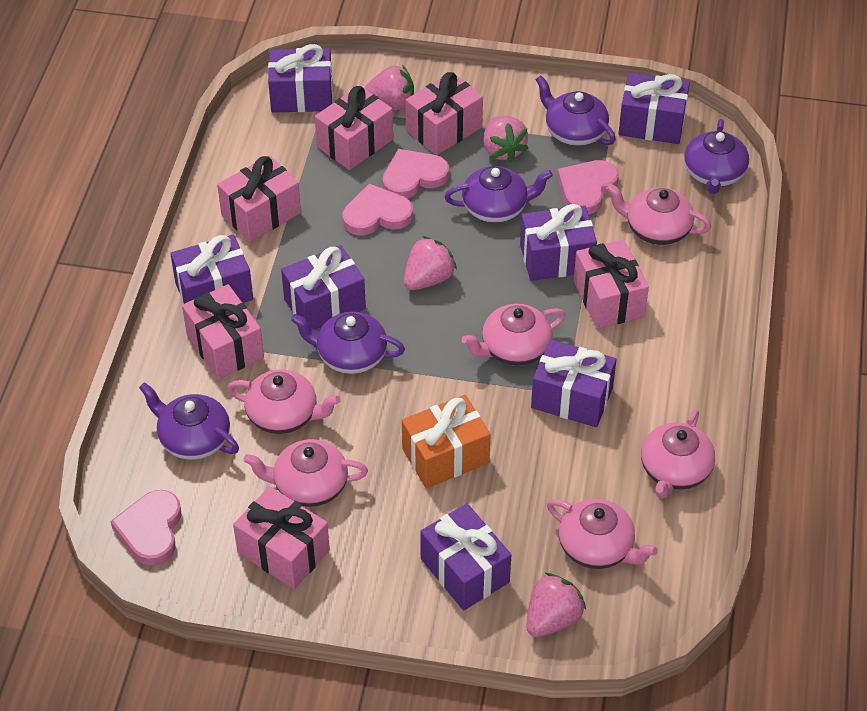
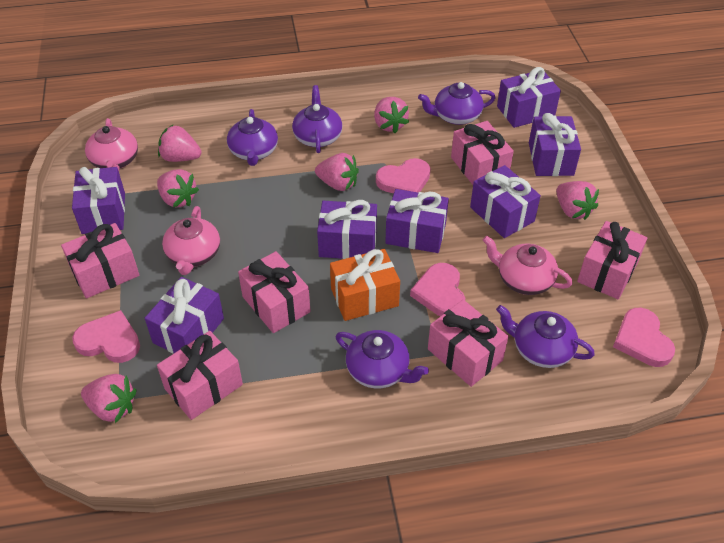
pink strawberry: 4 -> 6
pink teapot: 6 -> 3

